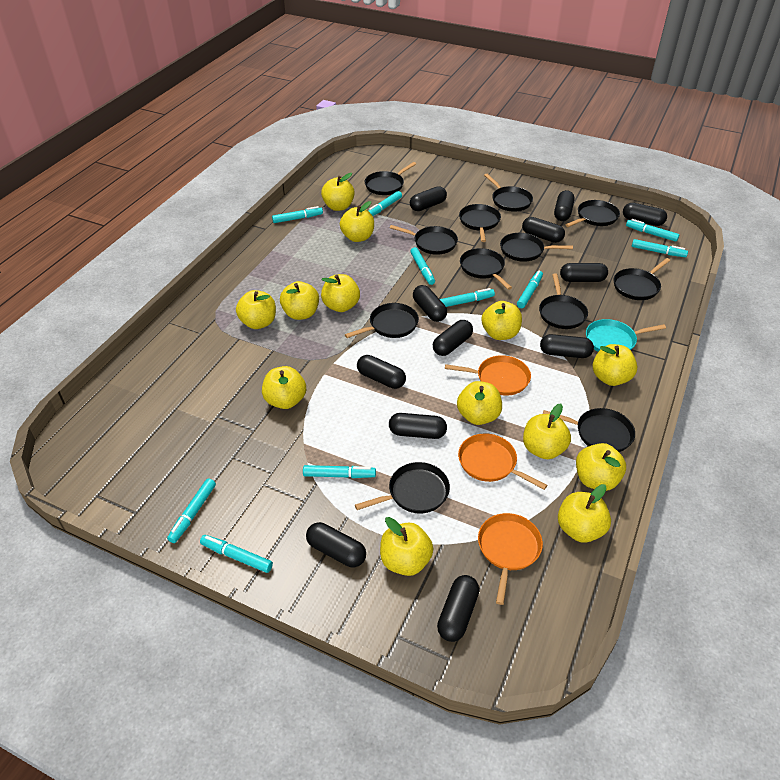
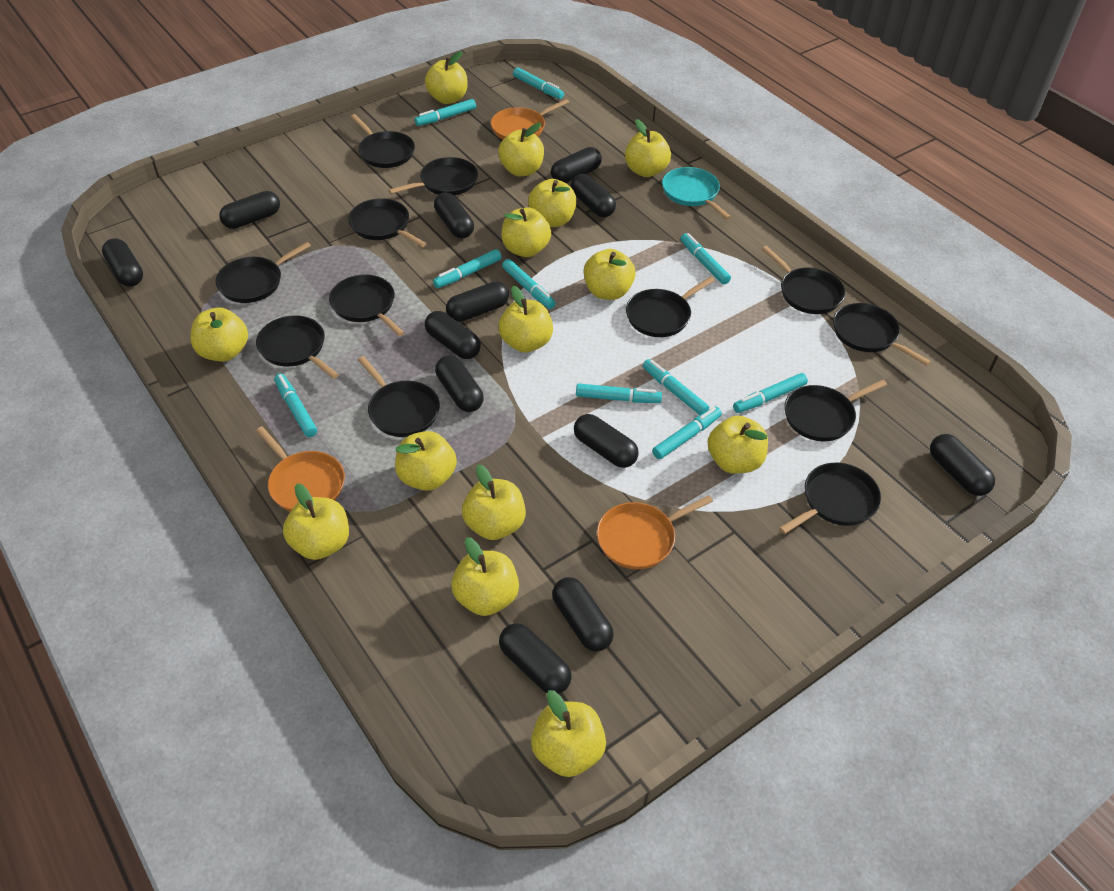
yellow apple: 13 -> 14

